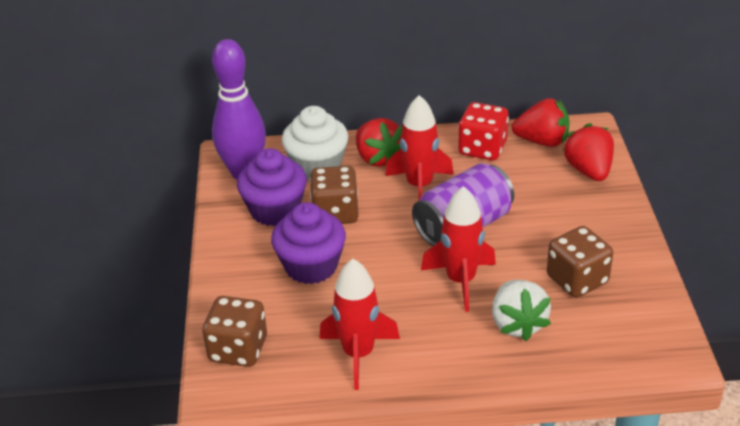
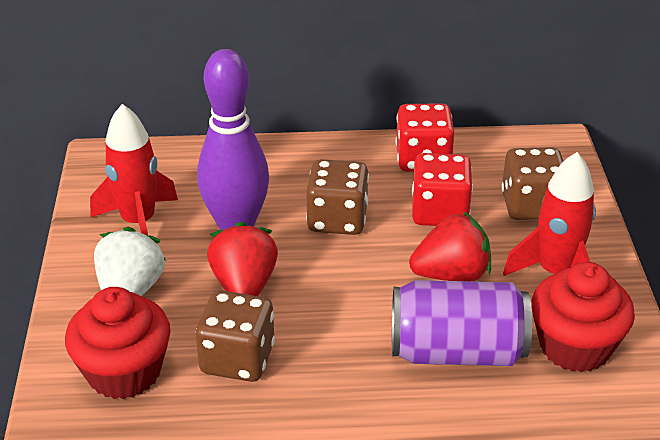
purple cupcake: 2 -> 0
red cupcake: 0 -> 2
red dice: 1 -> 2
red rocket: 3 -> 2
red strawberry: 3 -> 2
white cupcake: 1 -> 0

